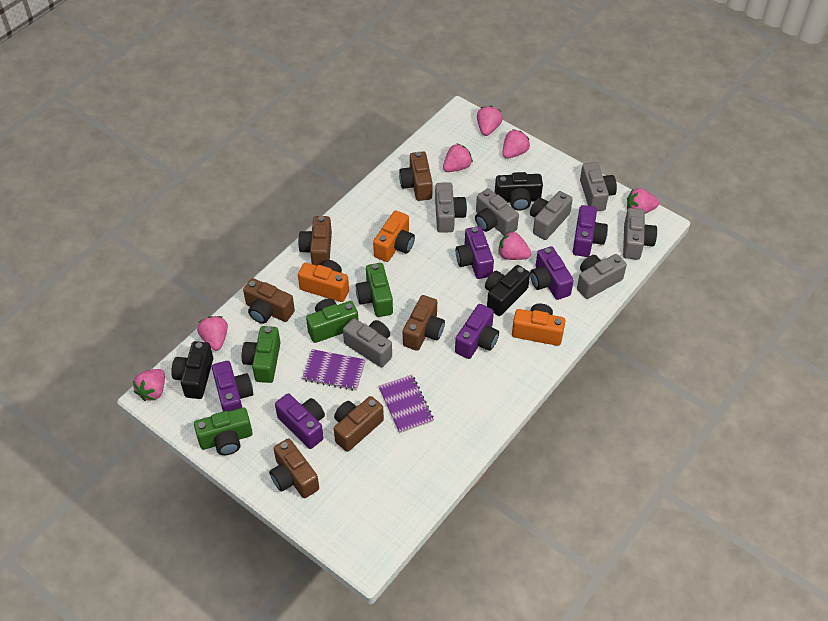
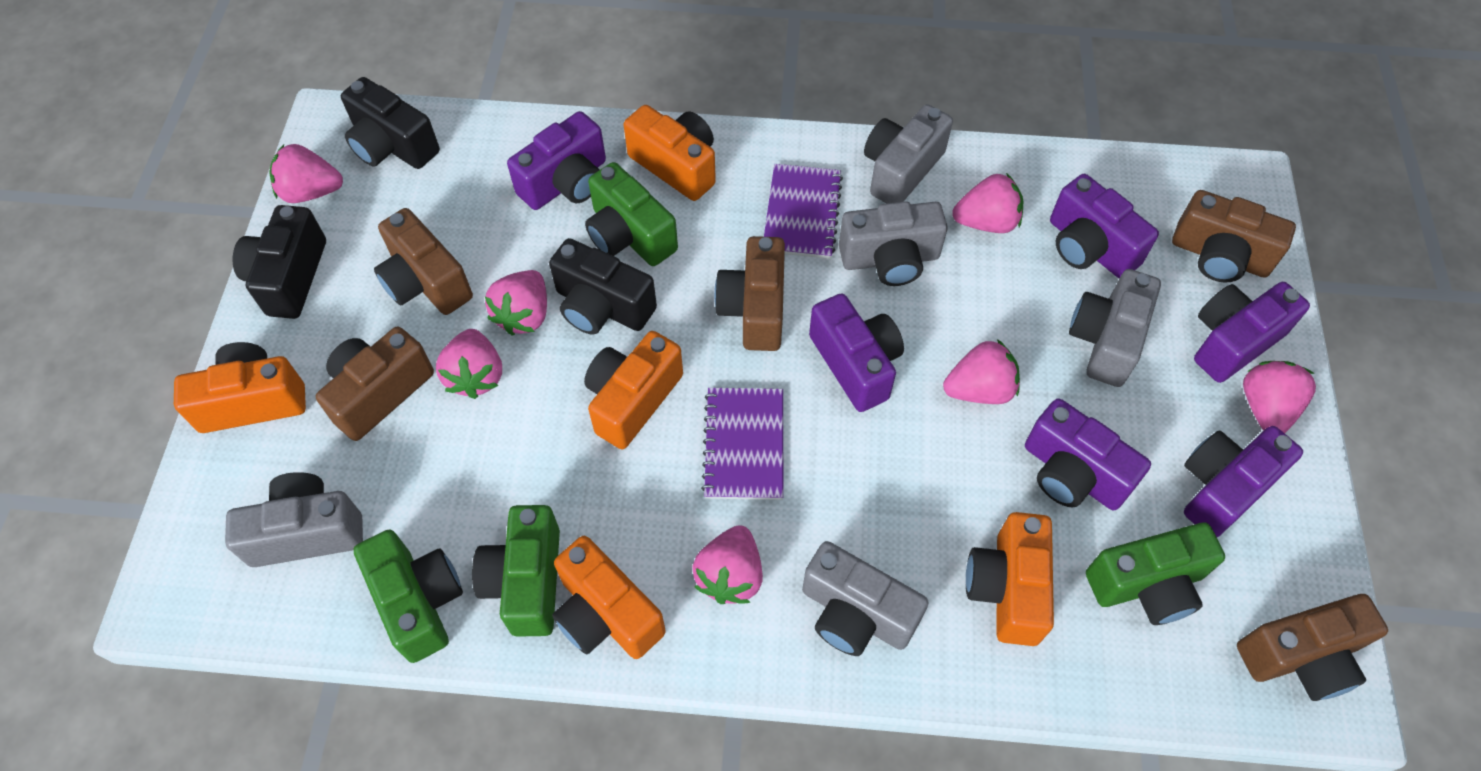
brown camera: 6 -> 5
grey camera: 7 -> 5
orange camera: 3 -> 5

